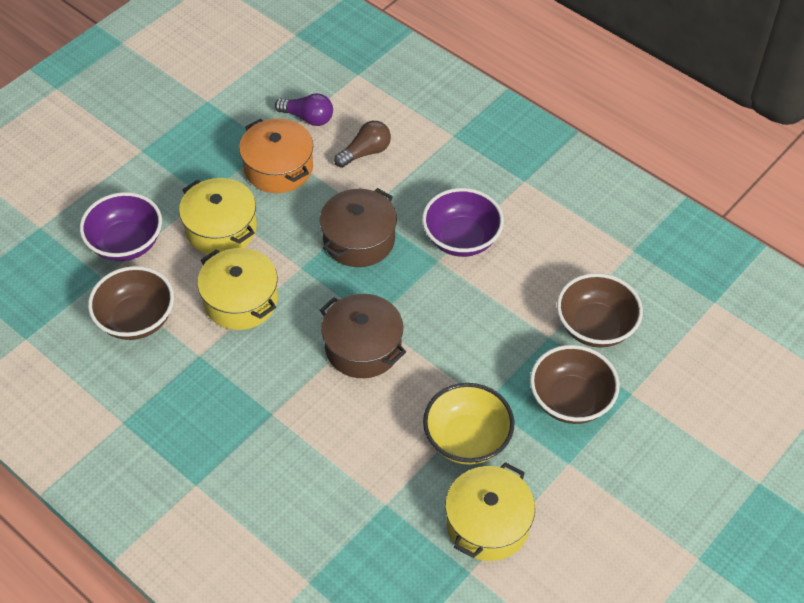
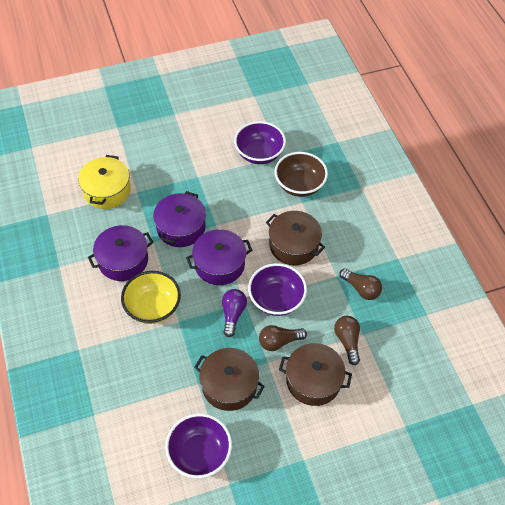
brown bowl: 3 -> 1
brown light bulb: 1 -> 3
brown pot: 2 -> 3
orange pot: 1 -> 0
purple bowl: 2 -> 3
purple pot: 0 -> 3
yellow pot: 3 -> 1

